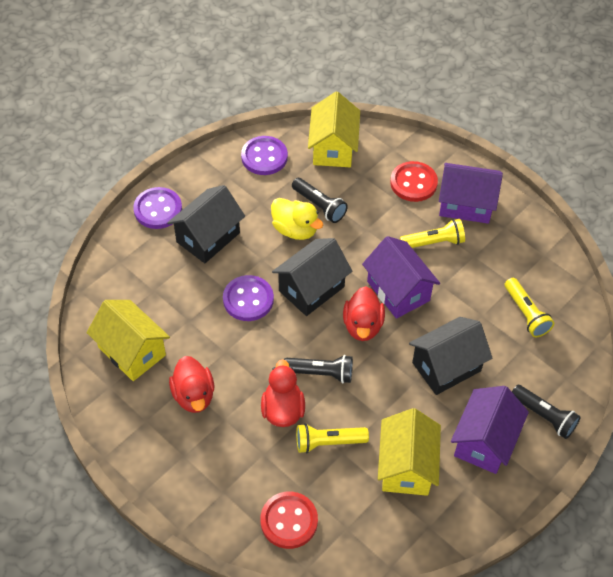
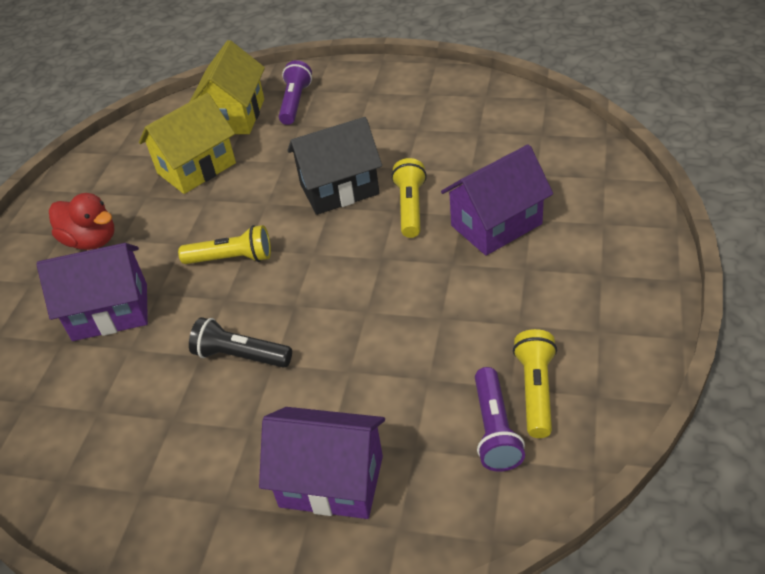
black flashlight: 3 -> 1
black house: 3 -> 1
purple button: 3 -> 0
purple flashlight: 0 -> 2
red button: 2 -> 0
red duck: 3 -> 1
yellow duck: 1 -> 0
yellow house: 3 -> 2

